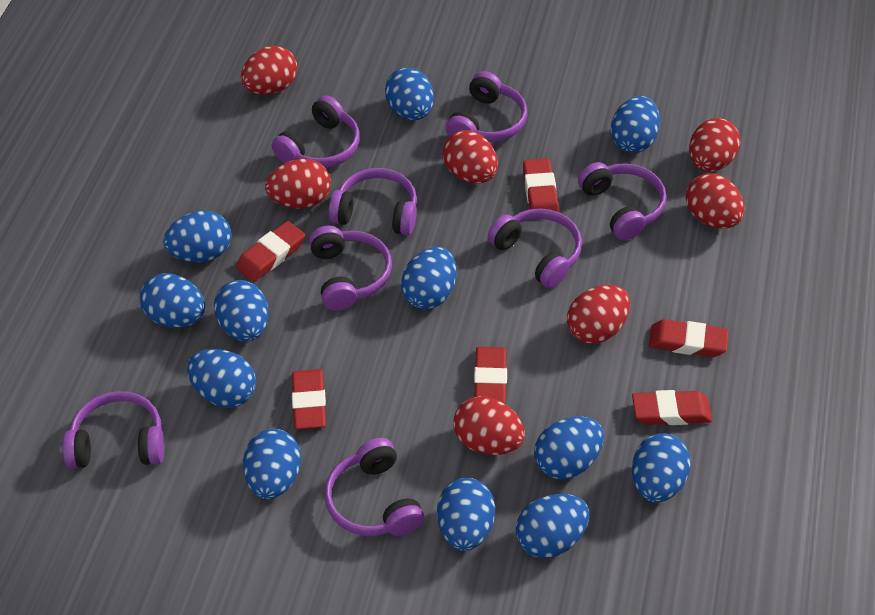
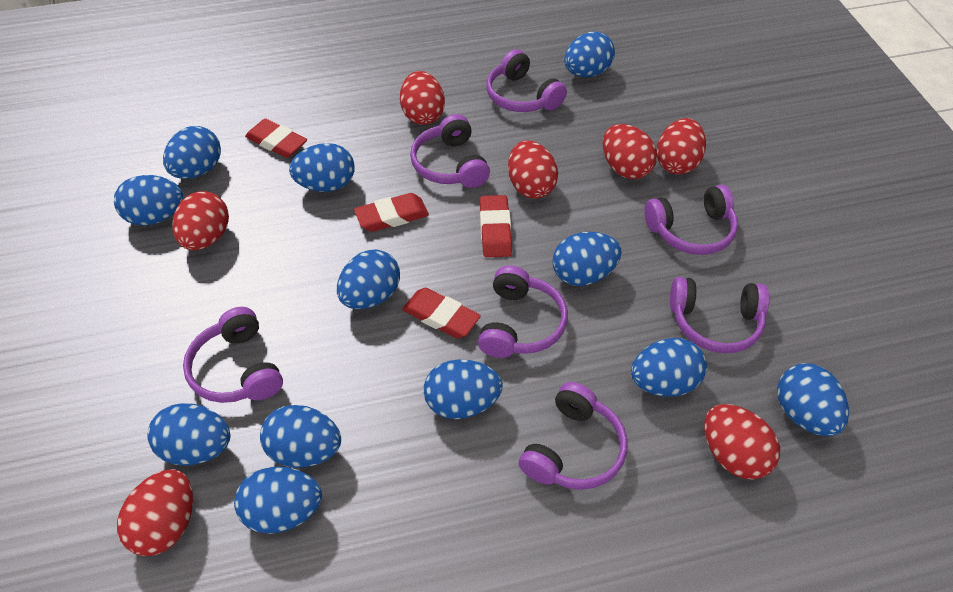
purple headphones: 8 -> 7
red eraser: 6 -> 4

